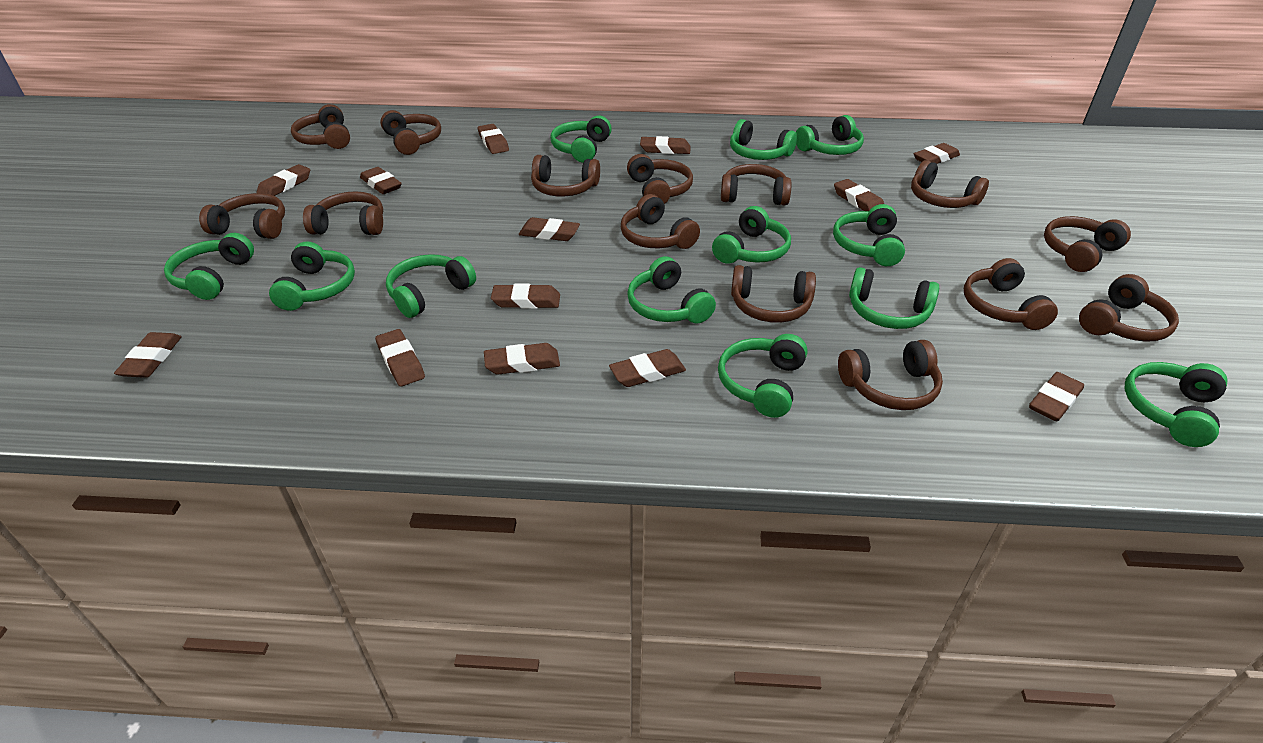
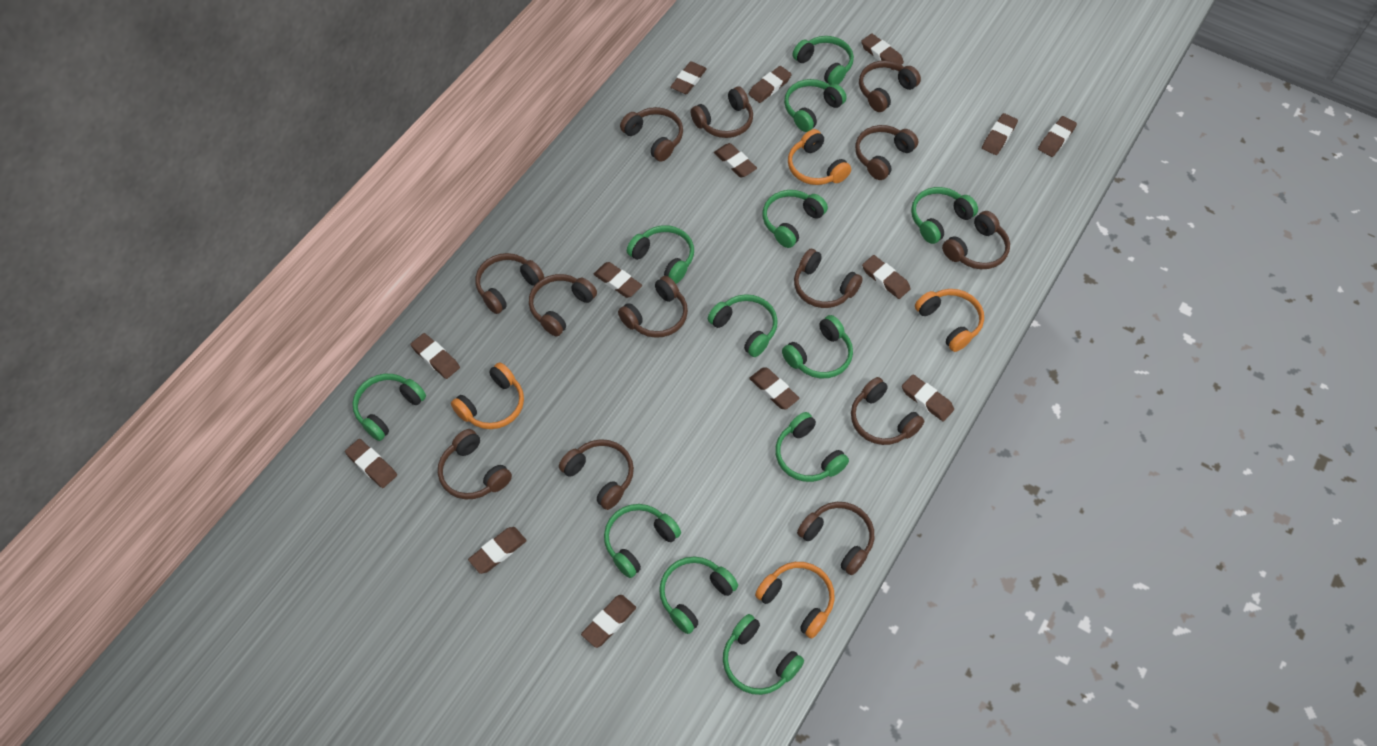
brown eraser: 13 -> 14
brown headphones: 14 -> 13
orange headphones: 0 -> 4

